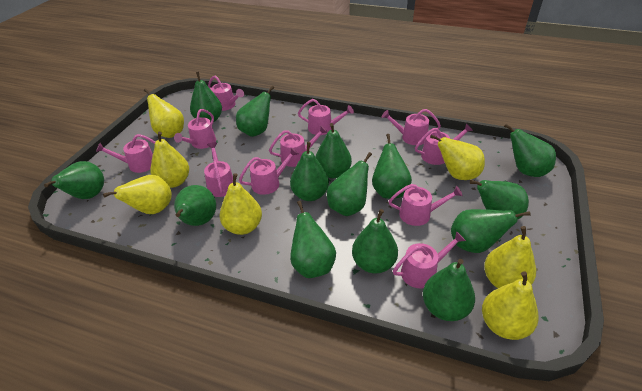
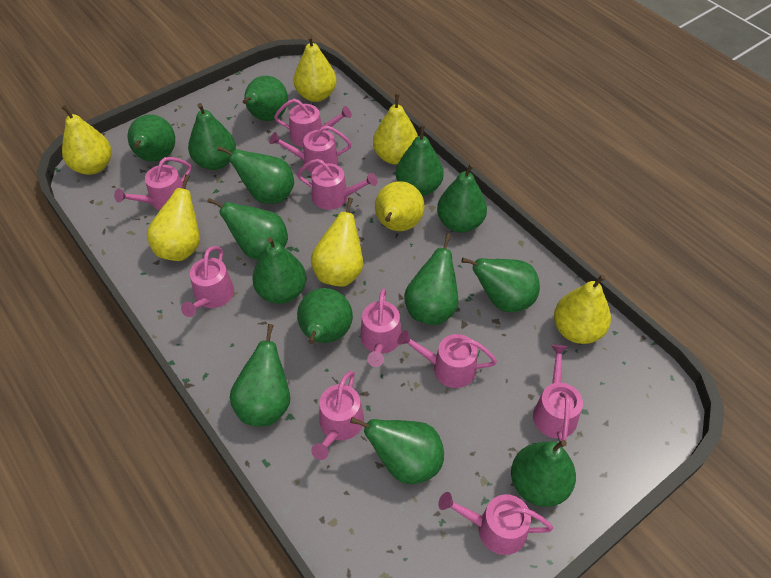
pink watering can: 11 -> 10

